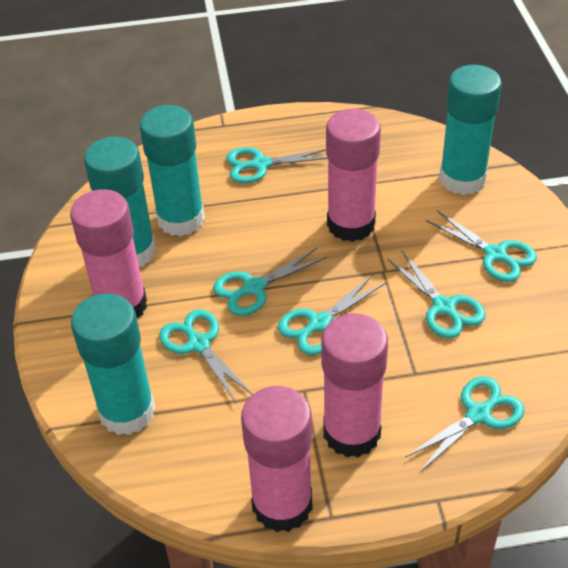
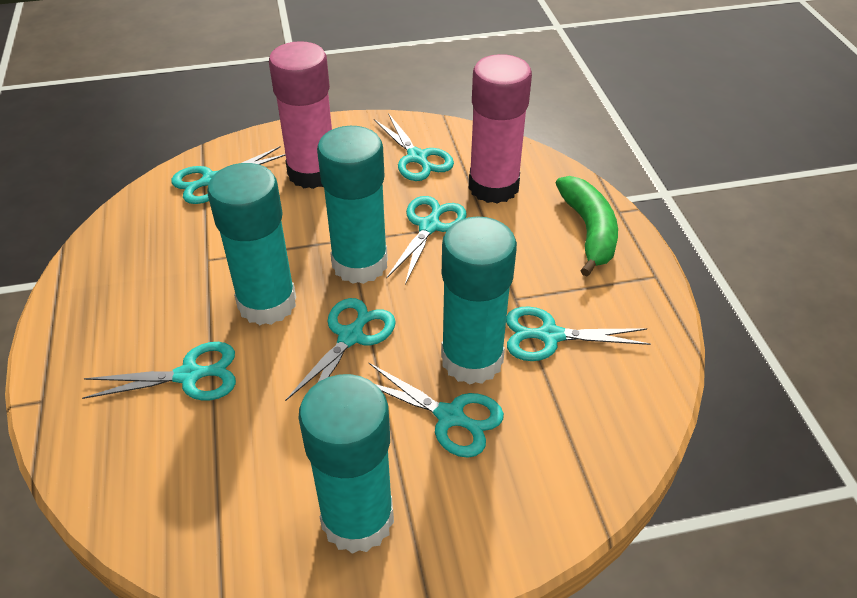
green banana: 0 -> 1
pink glue stick: 4 -> 2

